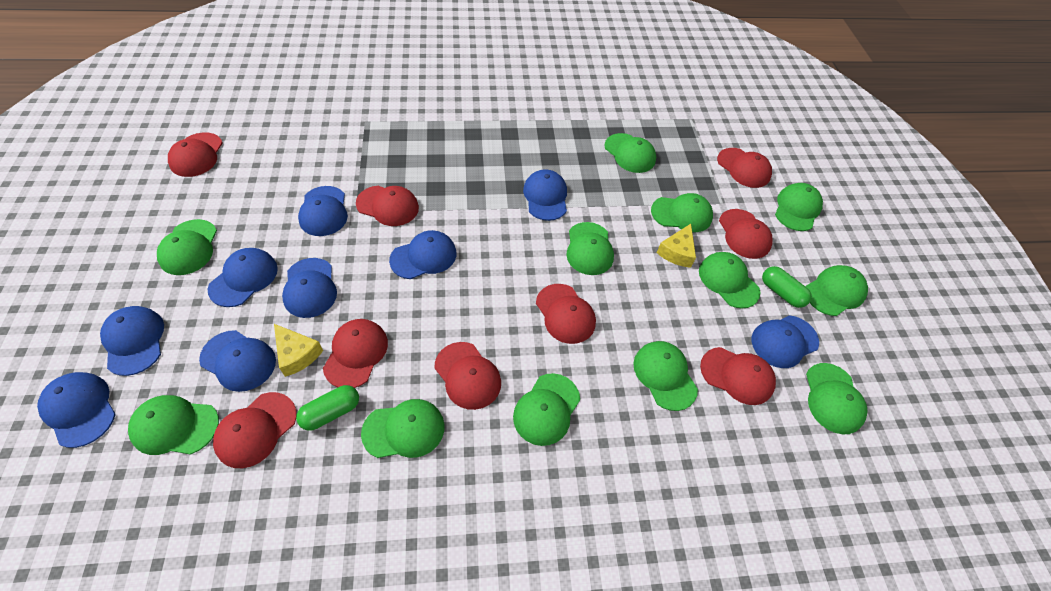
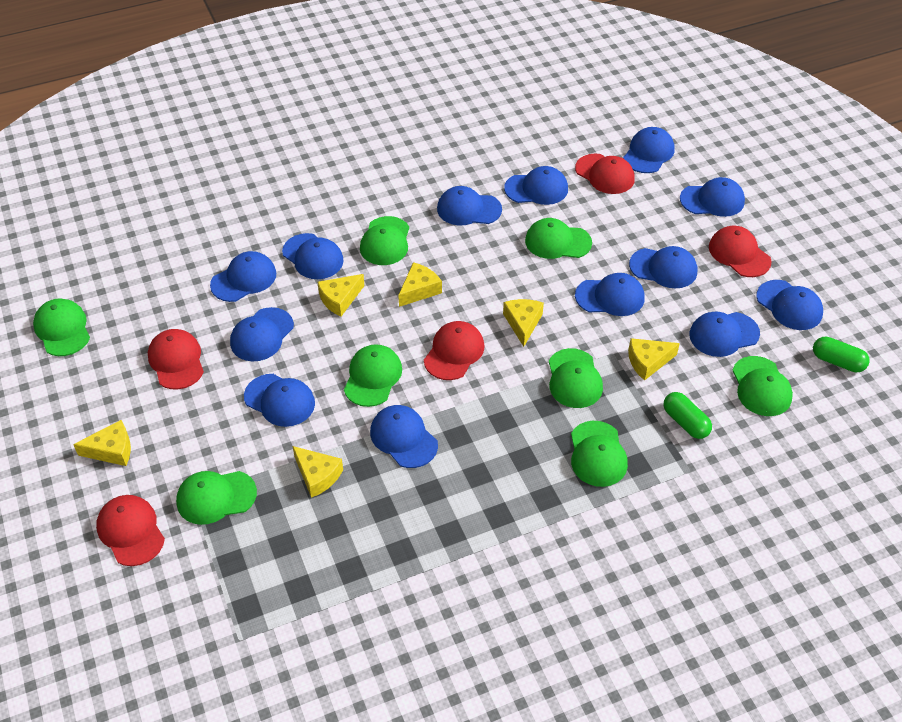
blue cap: 9 -> 13
green cap: 12 -> 8
red cap: 9 -> 5
yellow cheese: 2 -> 6

